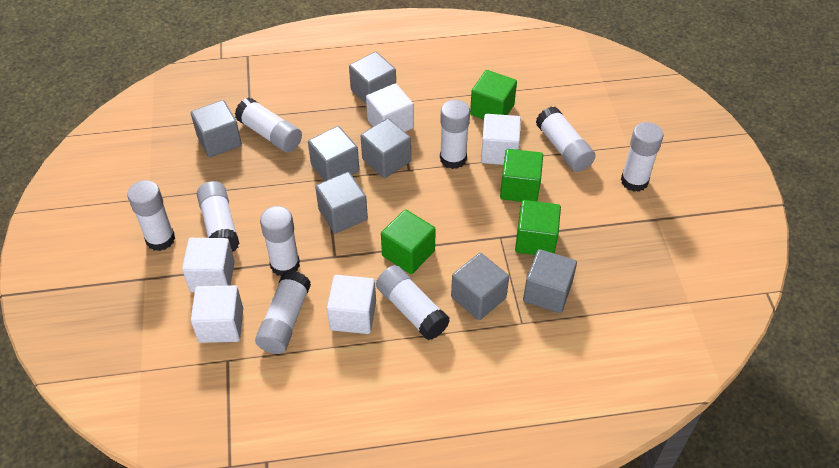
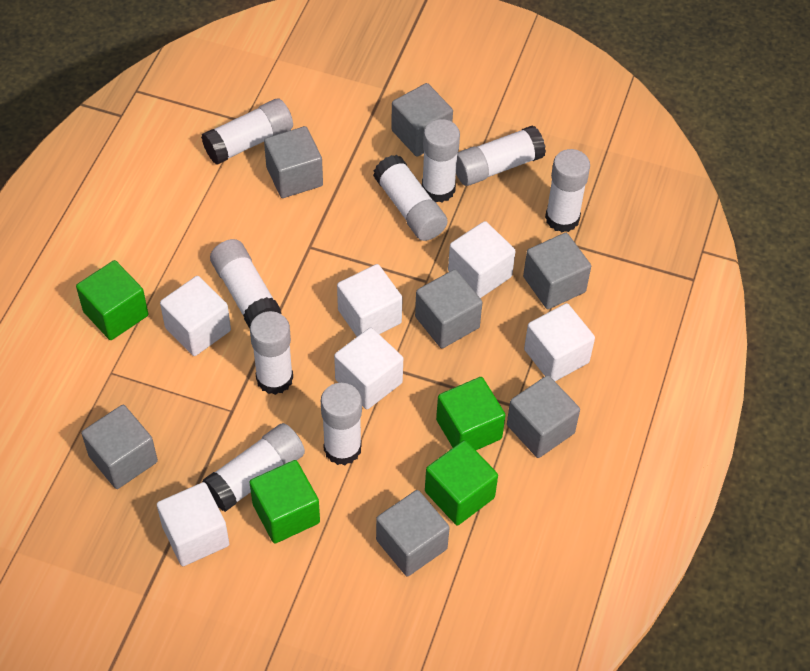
white cube: 5 -> 6

